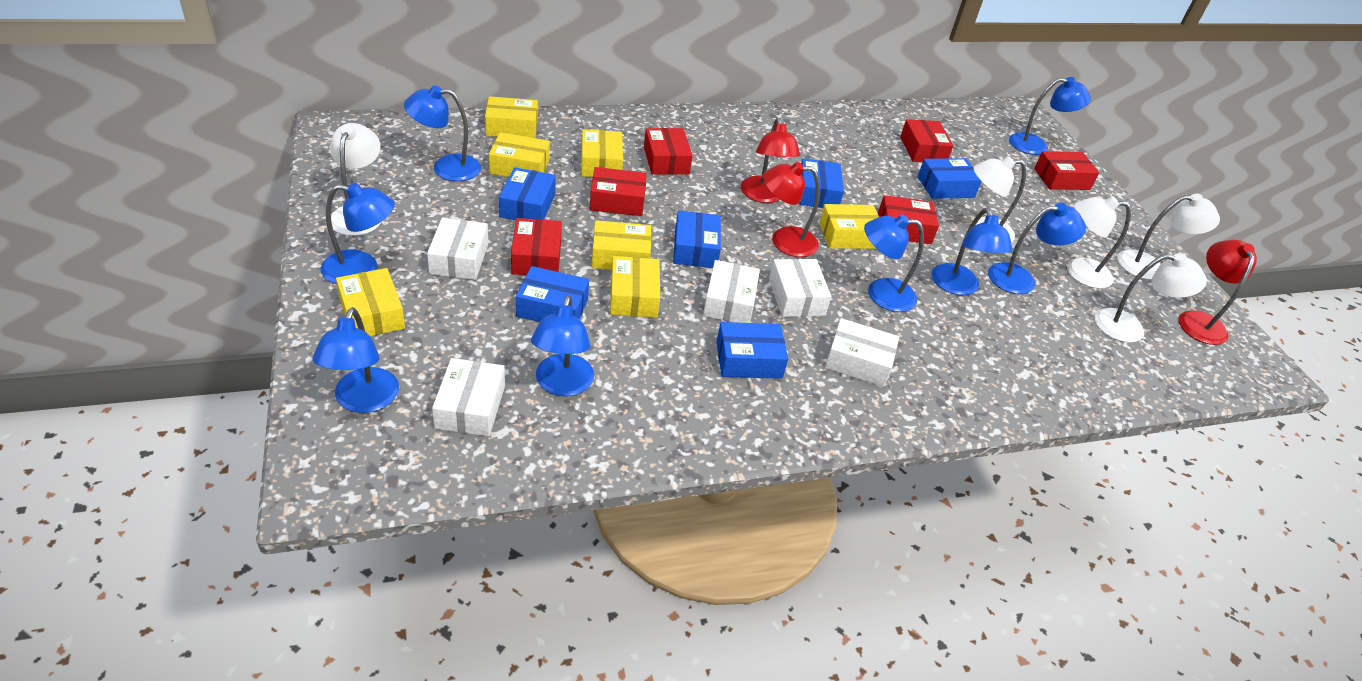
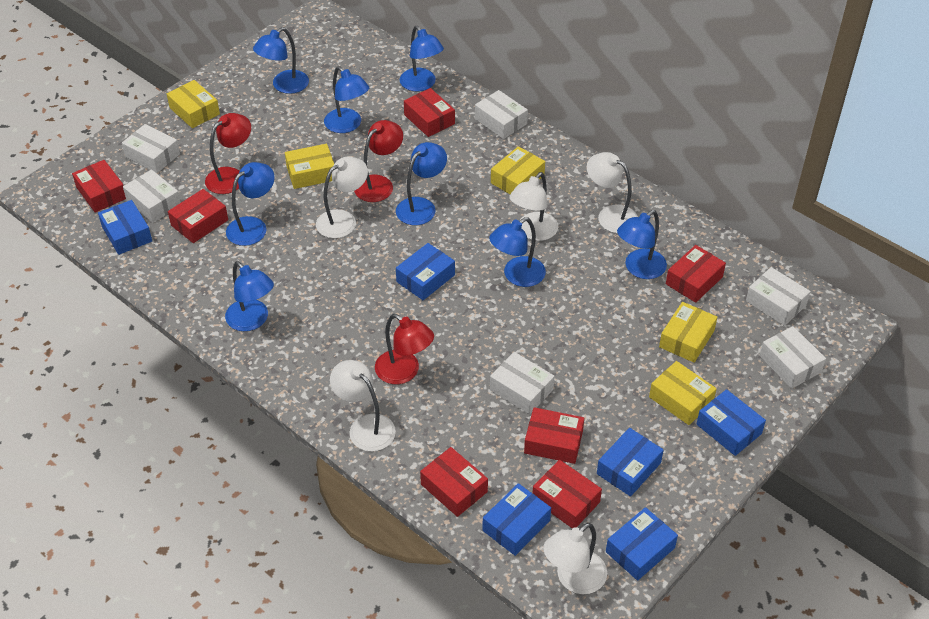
red box: 6 -> 7
white box: 5 -> 6
yellow box: 7 -> 5

